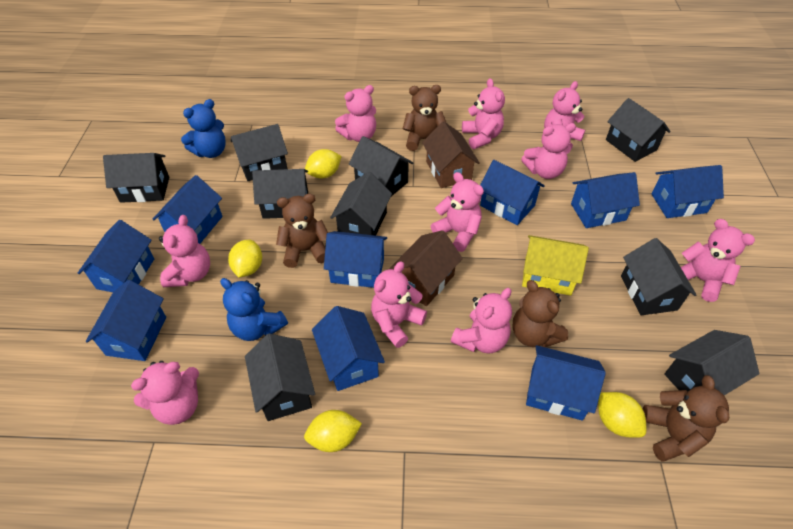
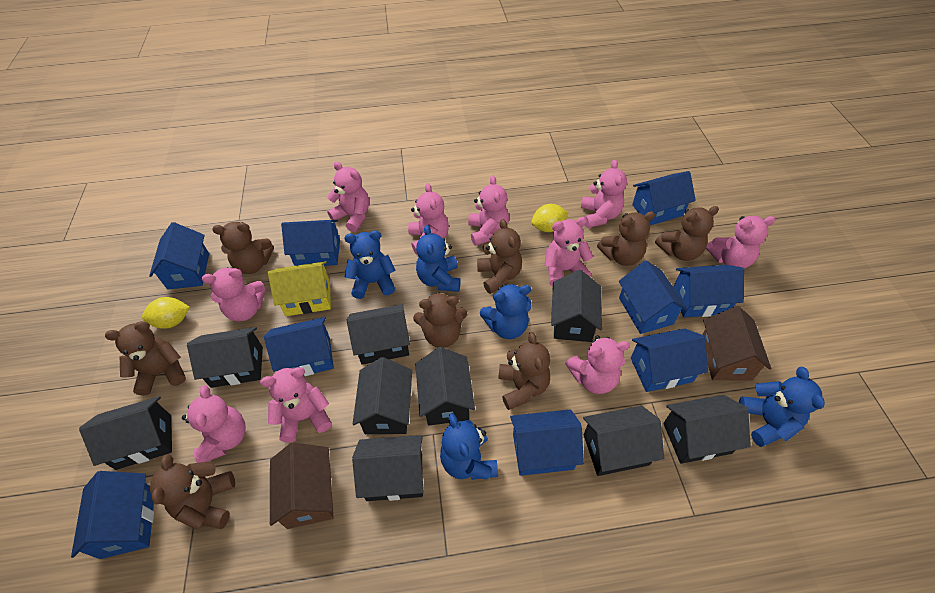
blue teddy bear: 2 -> 5
brown teddy bear: 4 -> 8
yellow lemon: 4 -> 2

